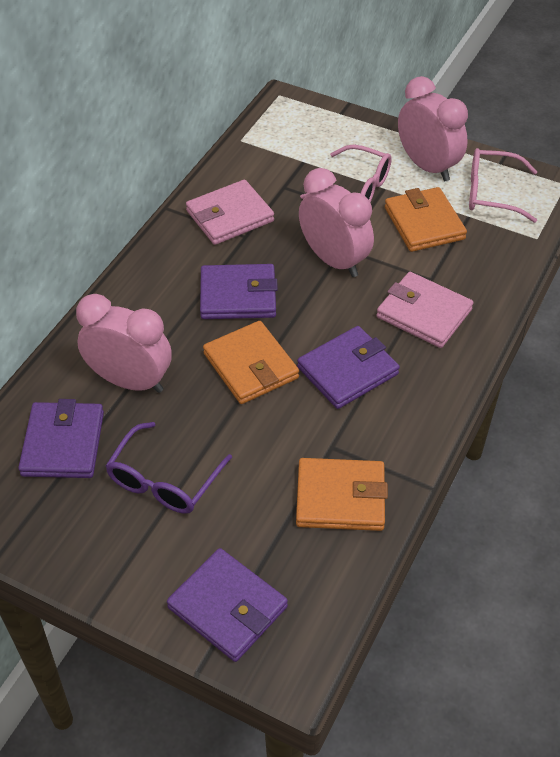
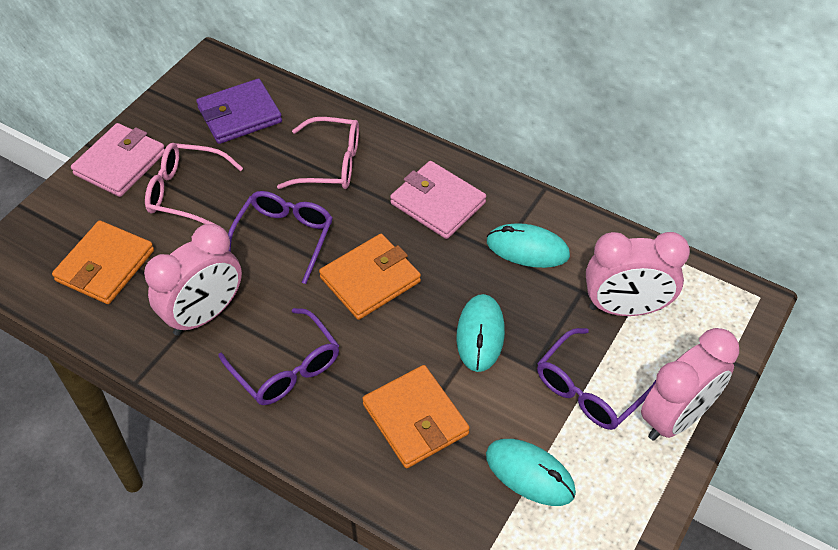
purple glasses: 1 -> 3
purple wallet: 4 -> 1
turquoise mouse: 0 -> 3

